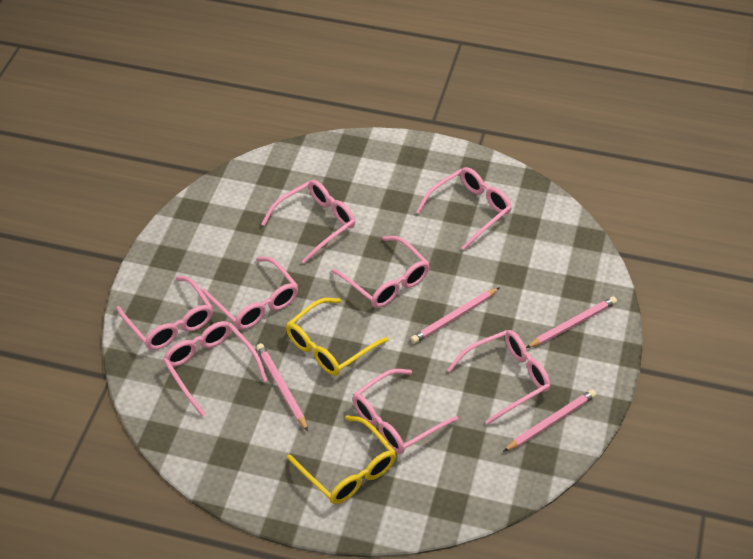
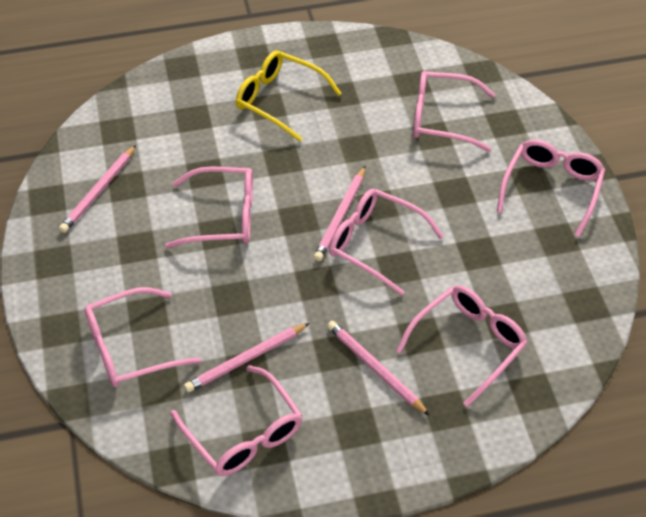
pink glasses: 8 -> 7
yellow glasses: 2 -> 1

